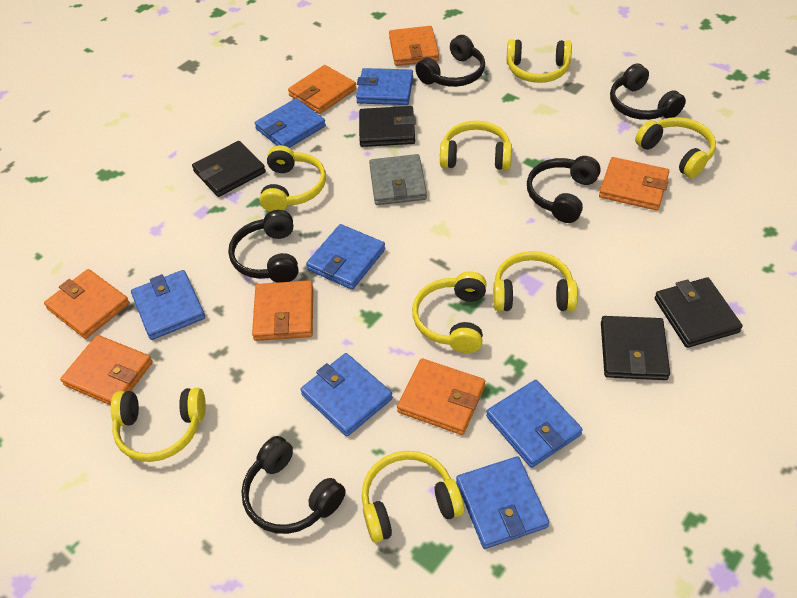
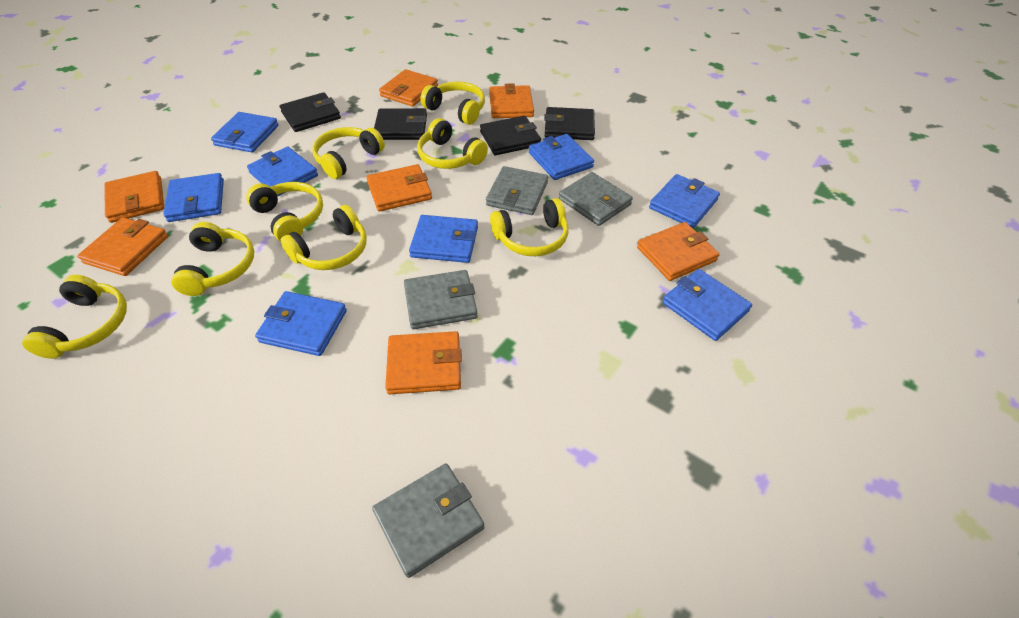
black headphones: 5 -> 0
blue wallet: 7 -> 8
grey wallet: 1 -> 4

